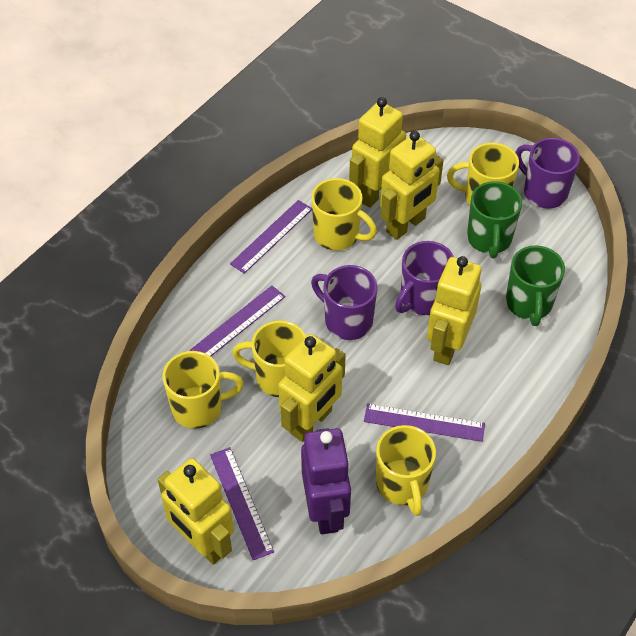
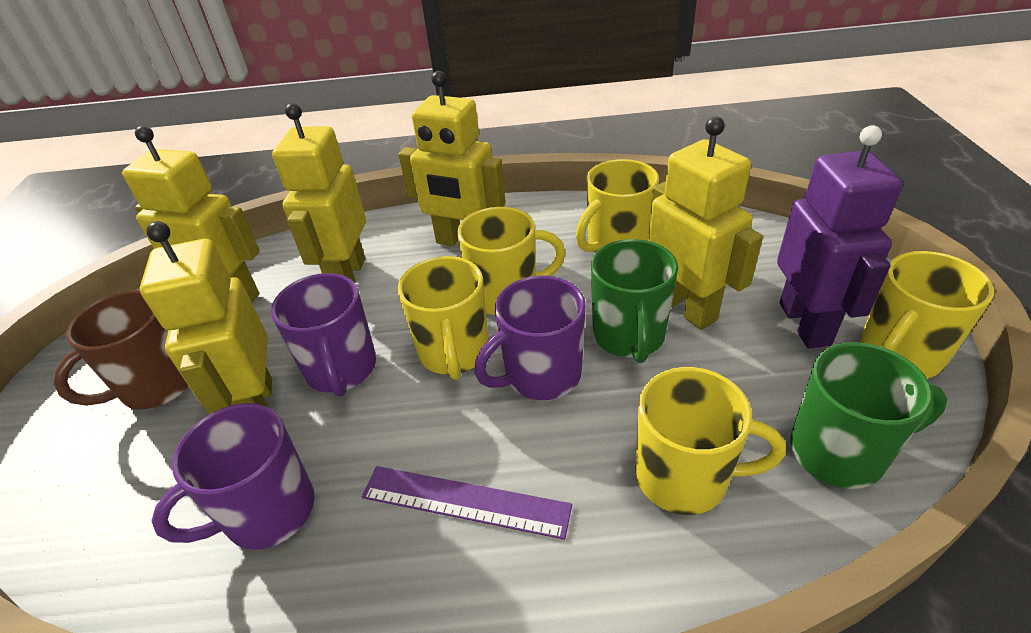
brown mug: 0 -> 1
purple ruler: 4 -> 1

